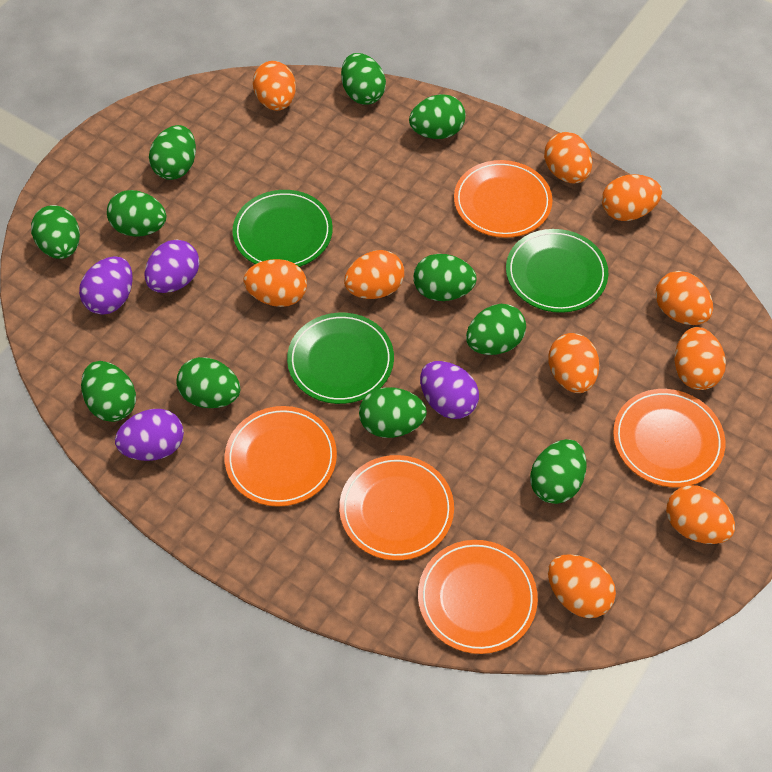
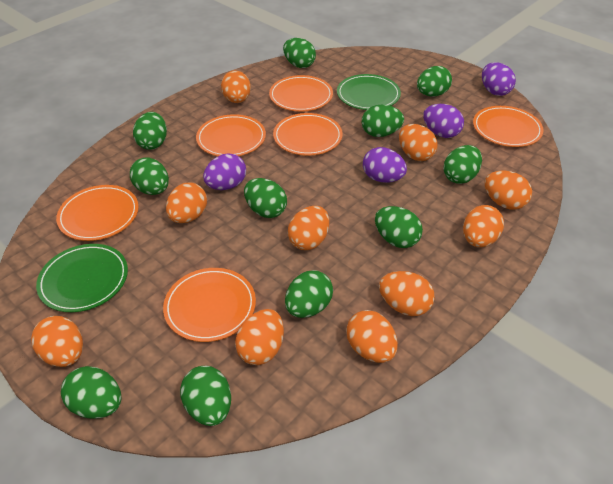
green plate: 3 -> 2
orange plate: 5 -> 6

